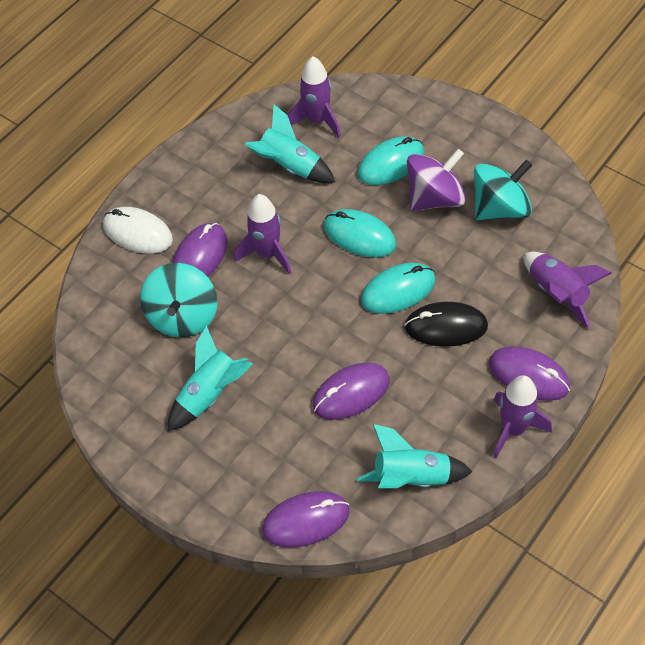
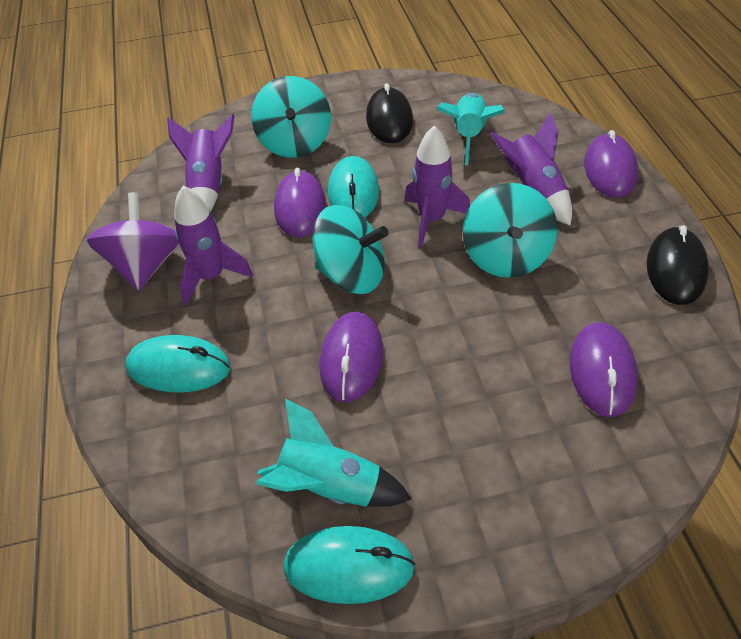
black mouse: 1 -> 2
turquoise rocket: 3 -> 2
turquoise spinning top: 2 -> 3
white mouse: 1 -> 0

